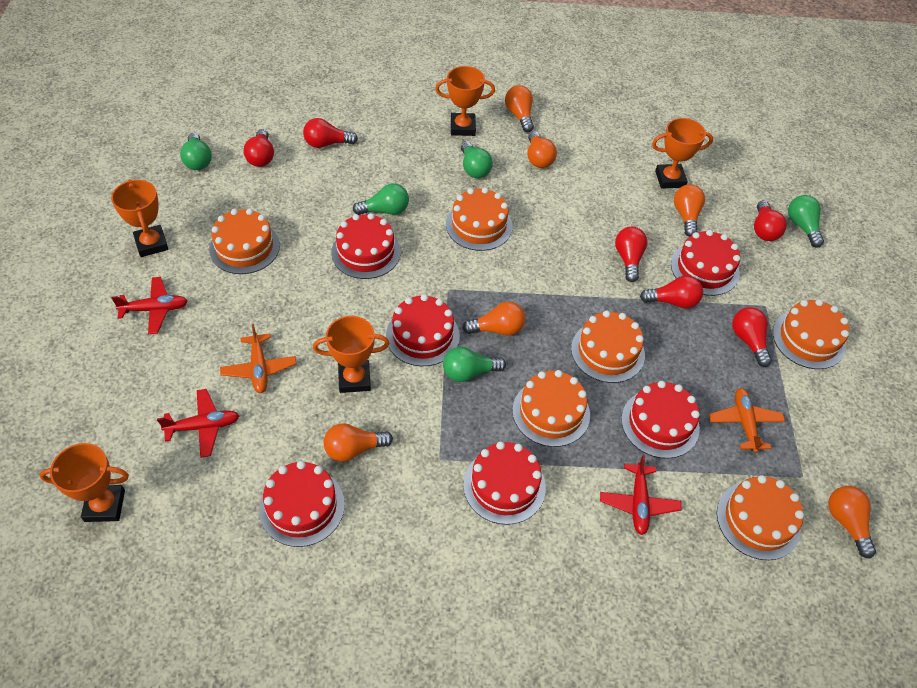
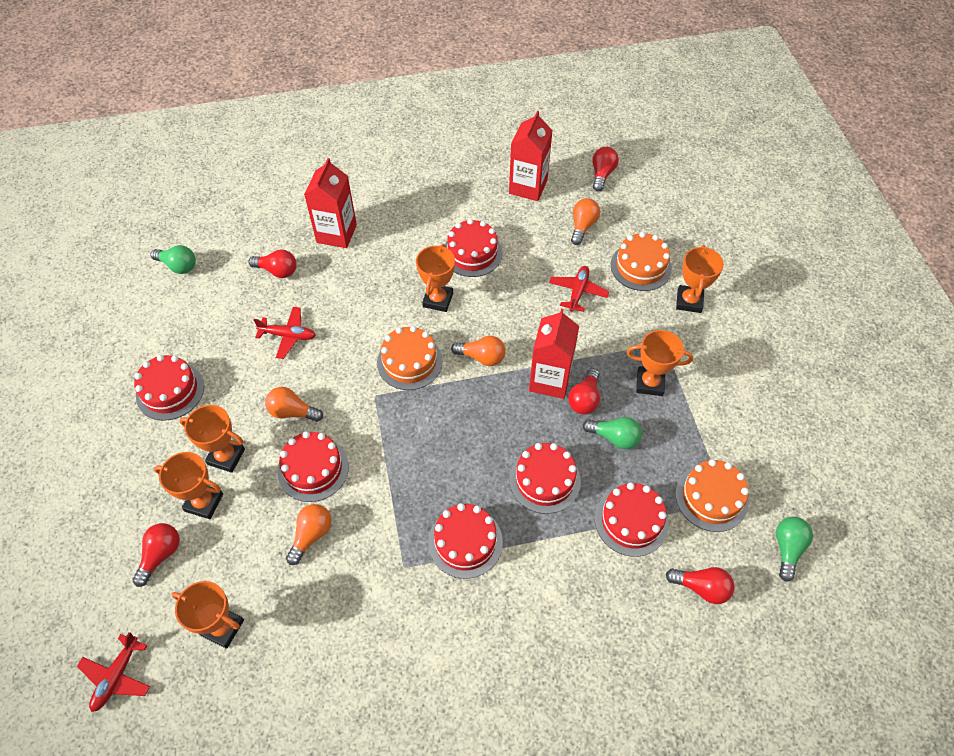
green light bulb: 5 -> 3
orange cake: 6 -> 3
orange light bulb: 6 -> 4
orange plane: 2 -> 0
orange trophy: 5 -> 6
red carton: 0 -> 3
red light bulb: 6 -> 5

